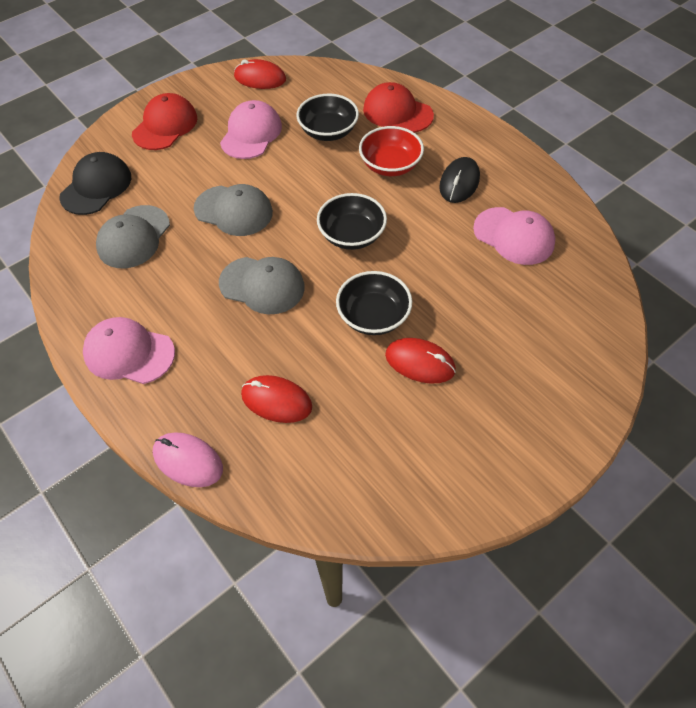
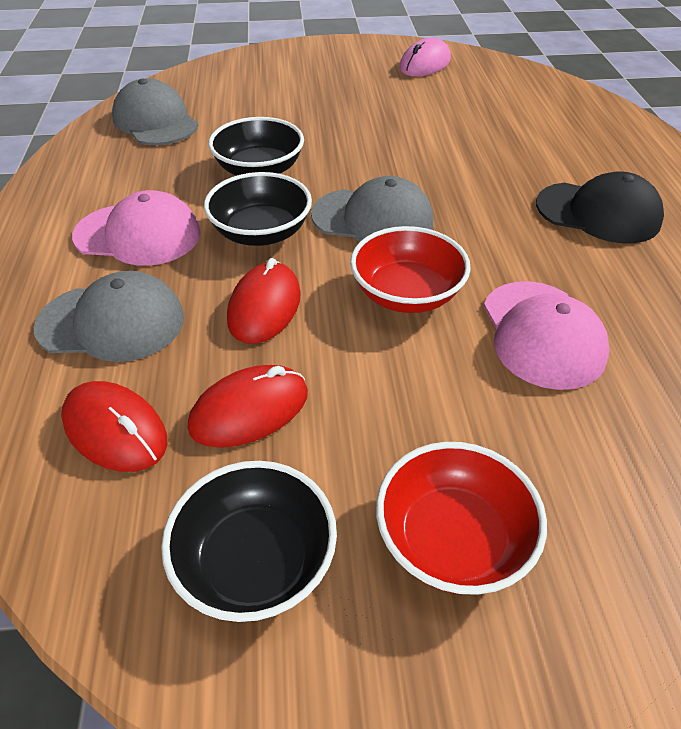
black mouse: 1 -> 0
pink cap: 3 -> 2
red bowl: 1 -> 2
red cap: 2 -> 0

